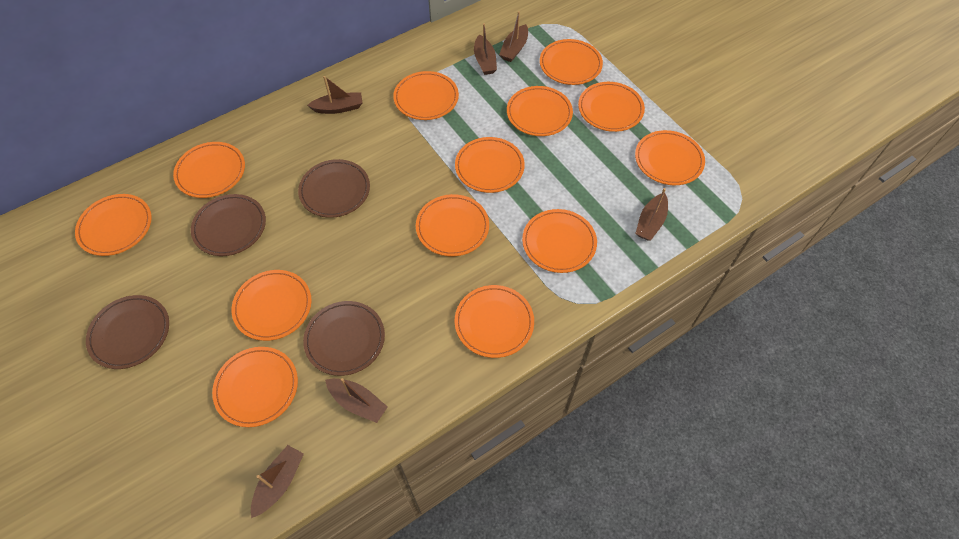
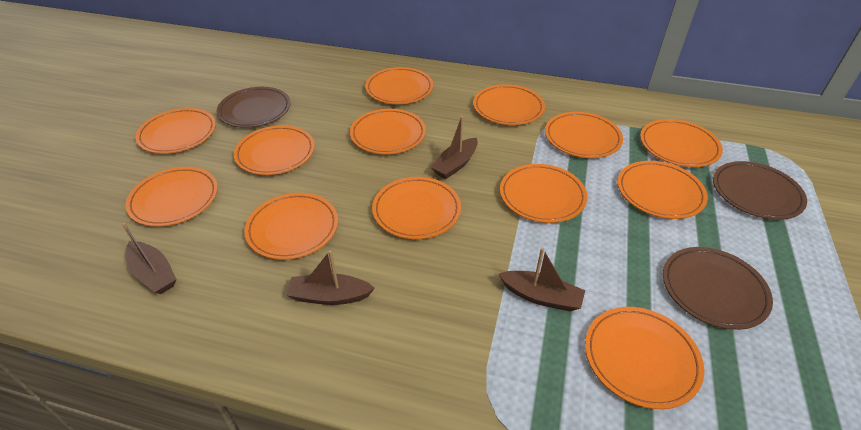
brown boat: 6 -> 4
brown plate: 4 -> 3

